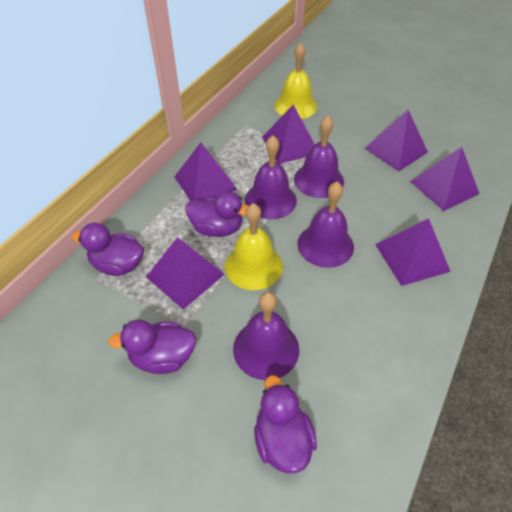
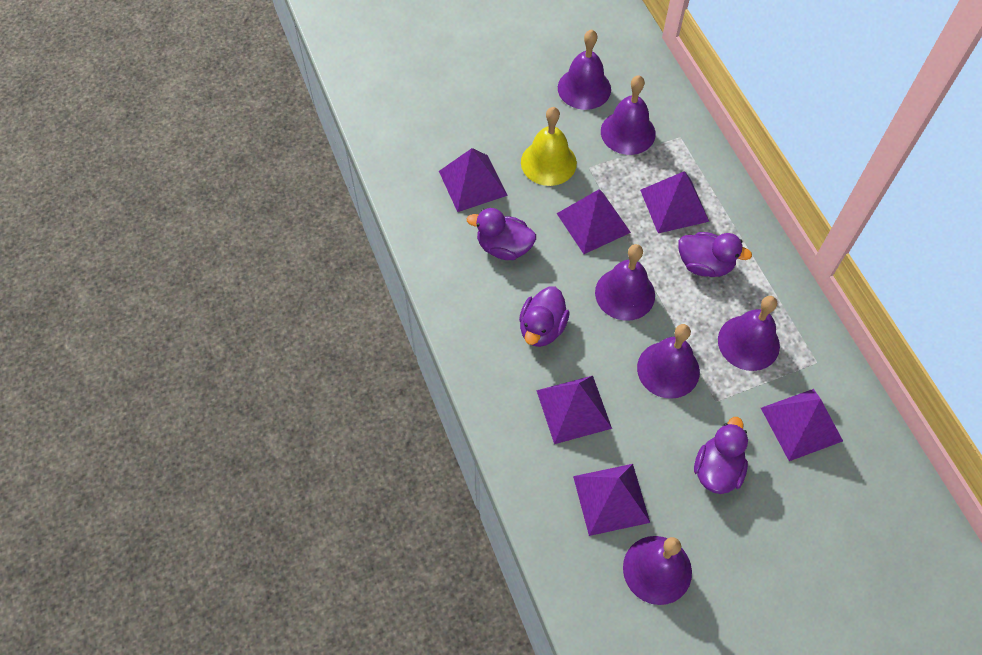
purple bell: 4 -> 6
yellow bell: 2 -> 1

